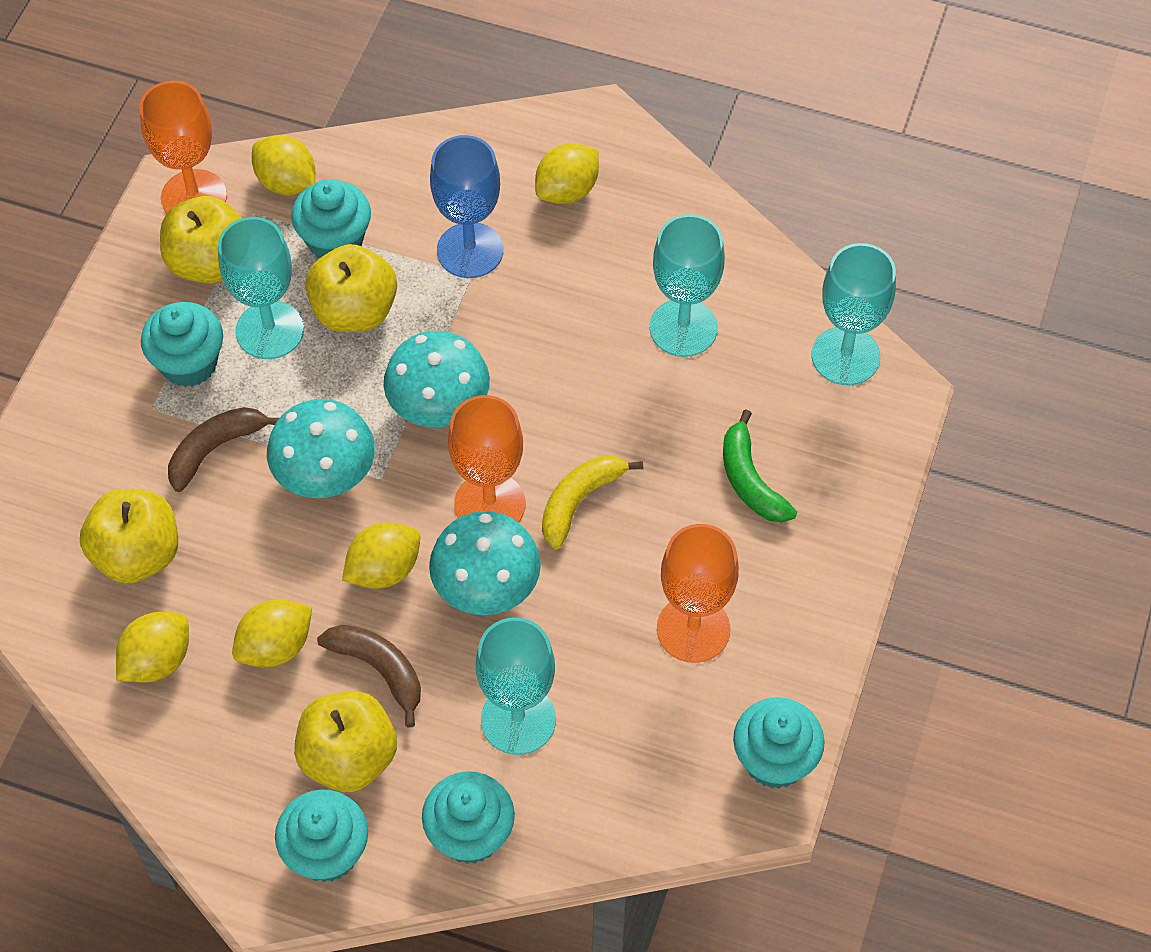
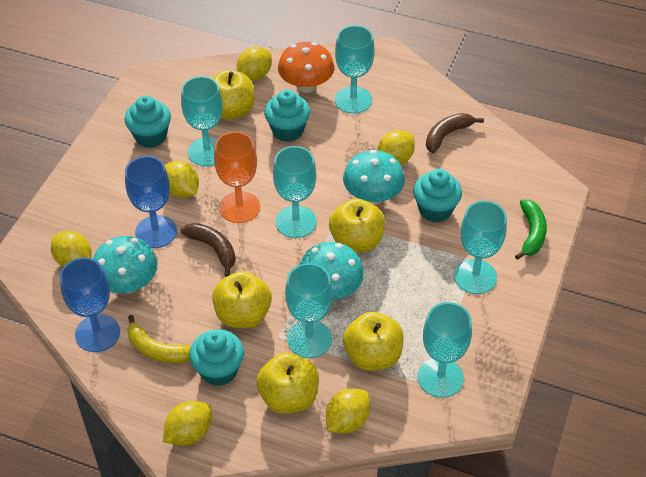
blue goblet: 1 -> 2
orange goblet: 3 -> 1
orange mushroom: 0 -> 1
turquoise cupcake: 5 -> 4
turquoise goblet: 4 -> 6
yellow apple: 4 -> 5
yellow lemon: 5 -> 6

